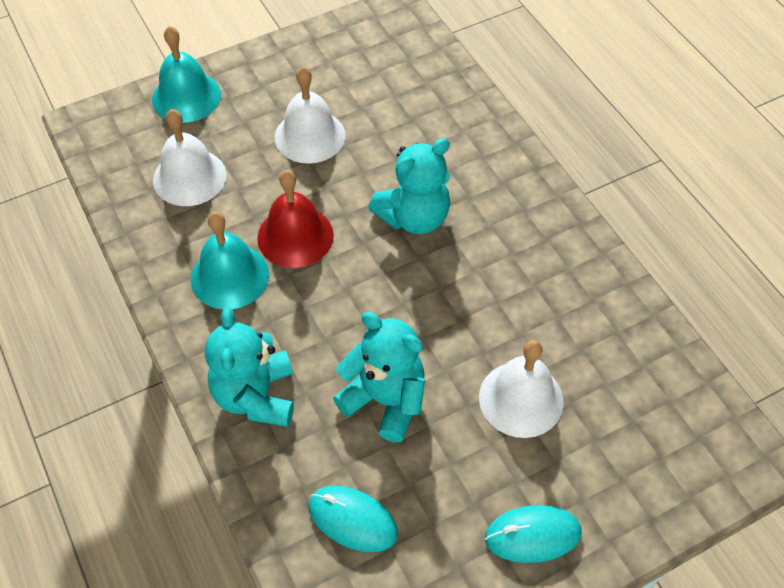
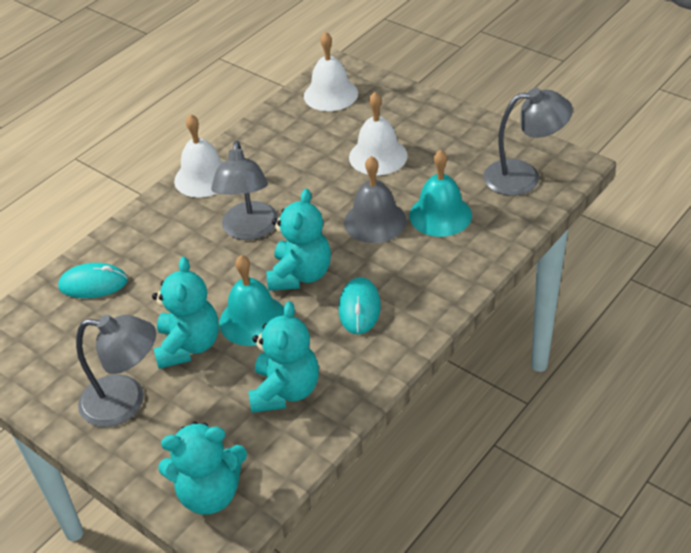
grey bell: 0 -> 1
grey lamp: 0 -> 3
red bell: 1 -> 0
turquoise teddy bear: 3 -> 4

